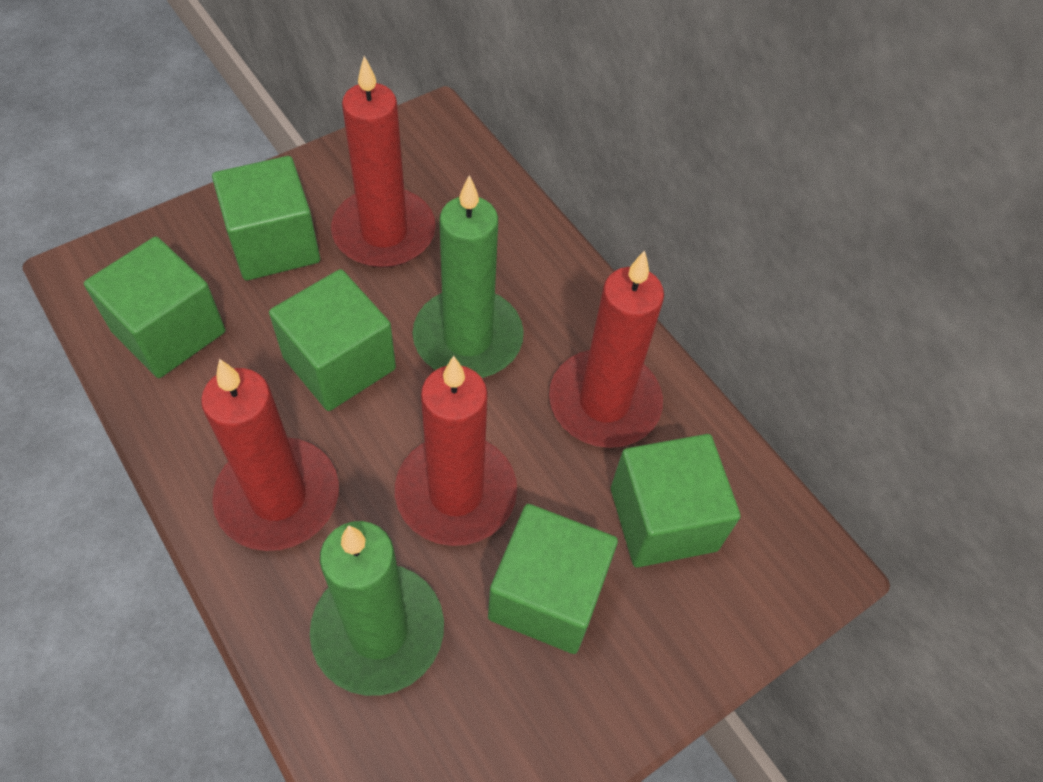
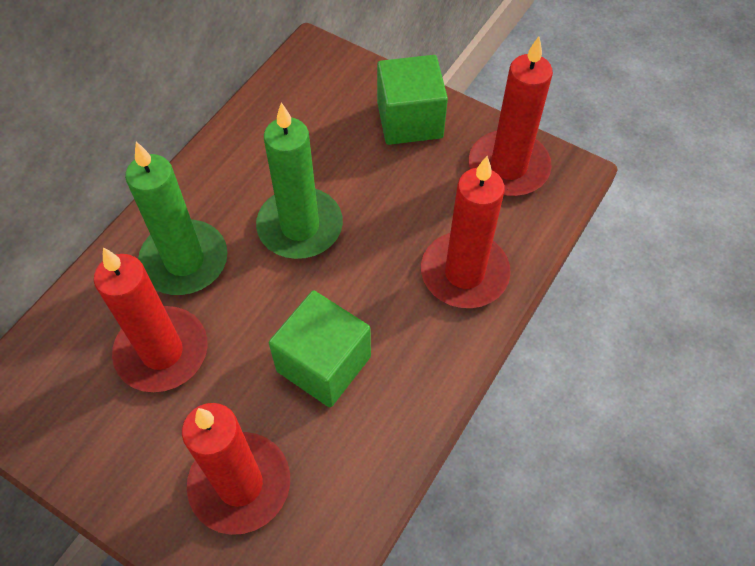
green cube: 5 -> 2

